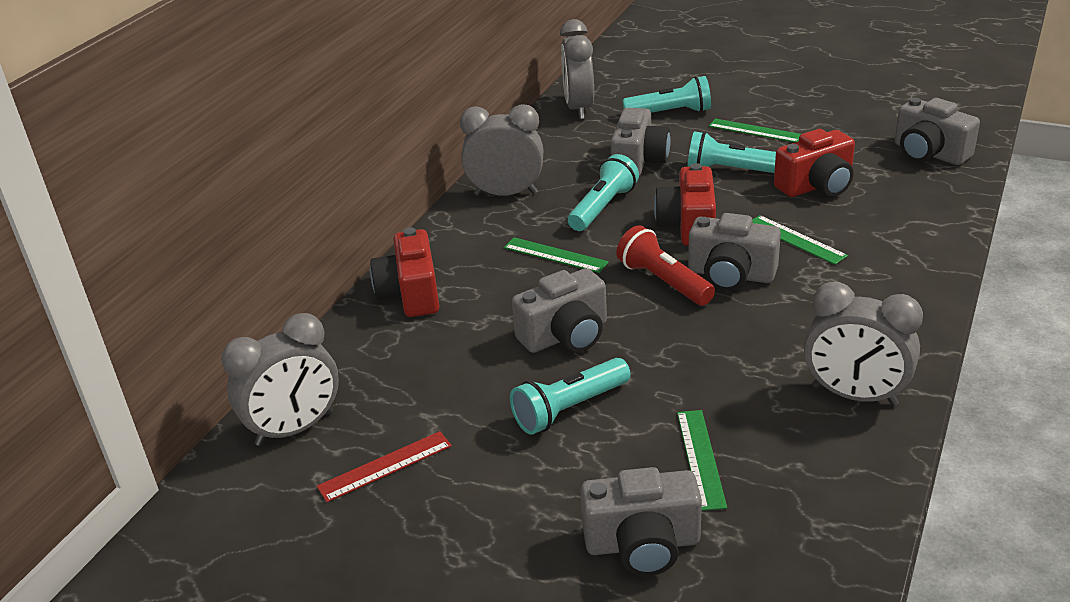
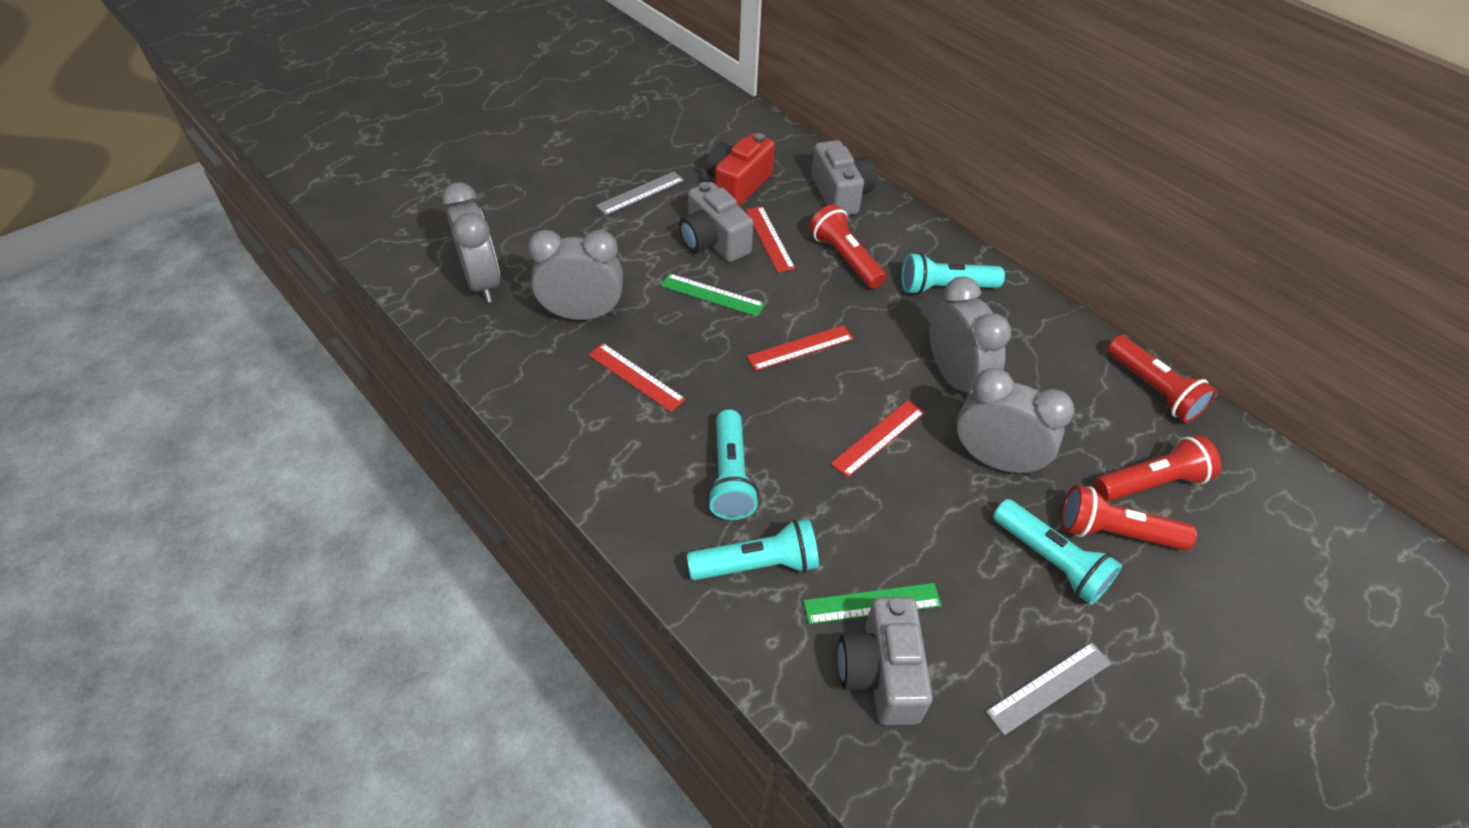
green ruler: 4 -> 2
grey camera: 5 -> 3
grey ruler: 0 -> 2
red camera: 3 -> 1
red flashlight: 1 -> 4
red ruler: 1 -> 4

